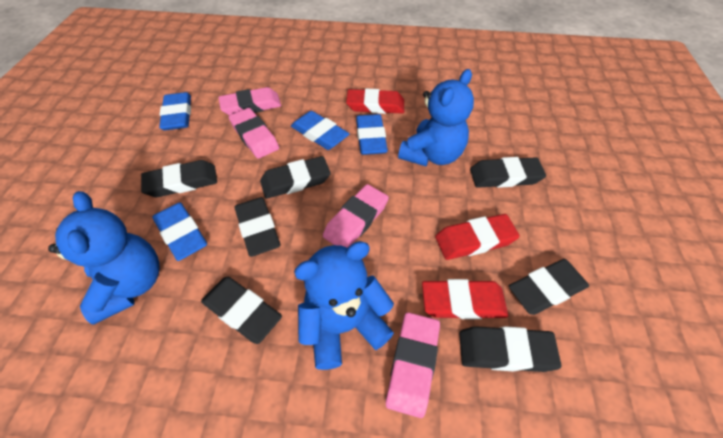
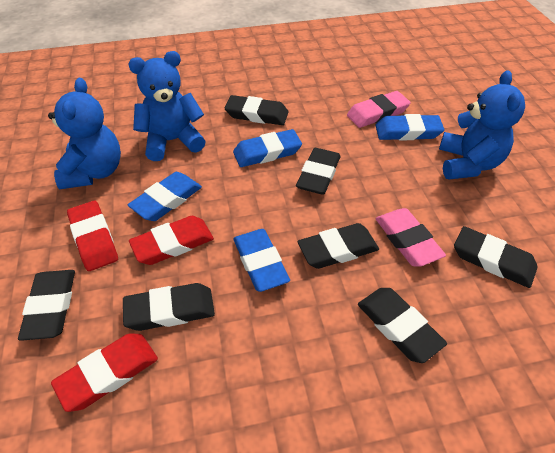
pink eraser: 4 -> 2

